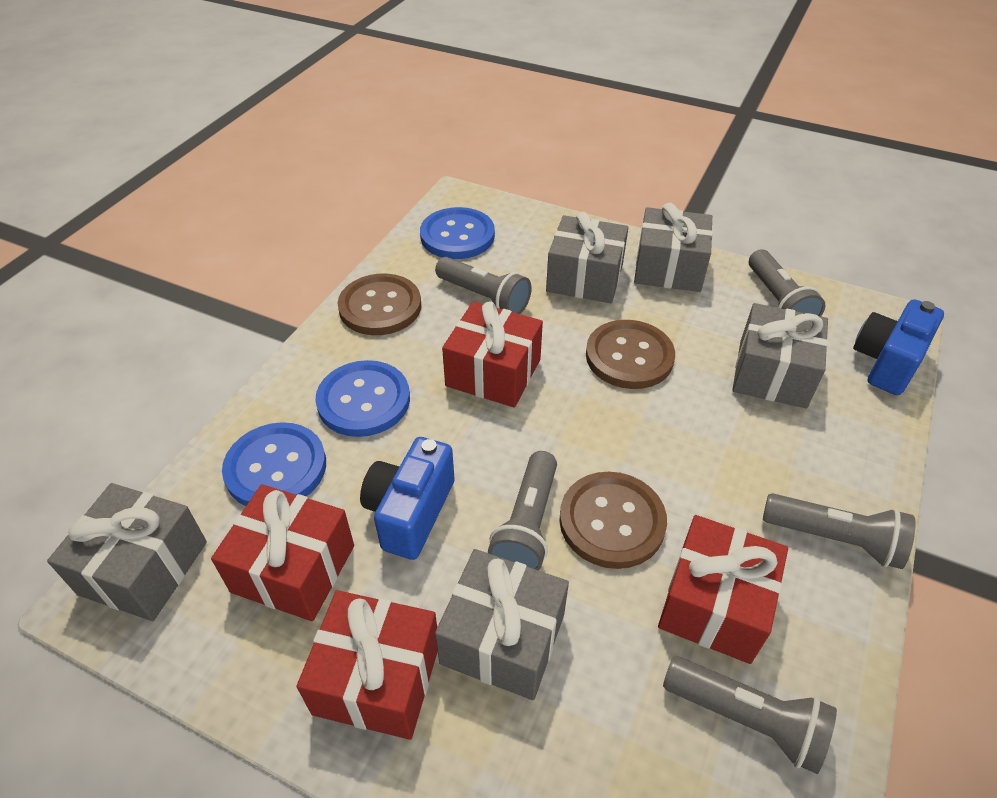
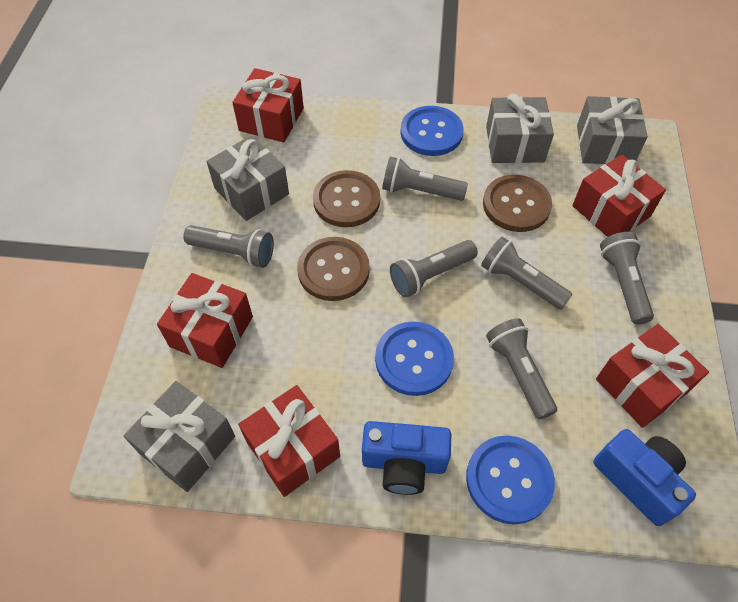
grey flashlight: 5 -> 6
grey gift: 5 -> 4
red gift: 4 -> 5

